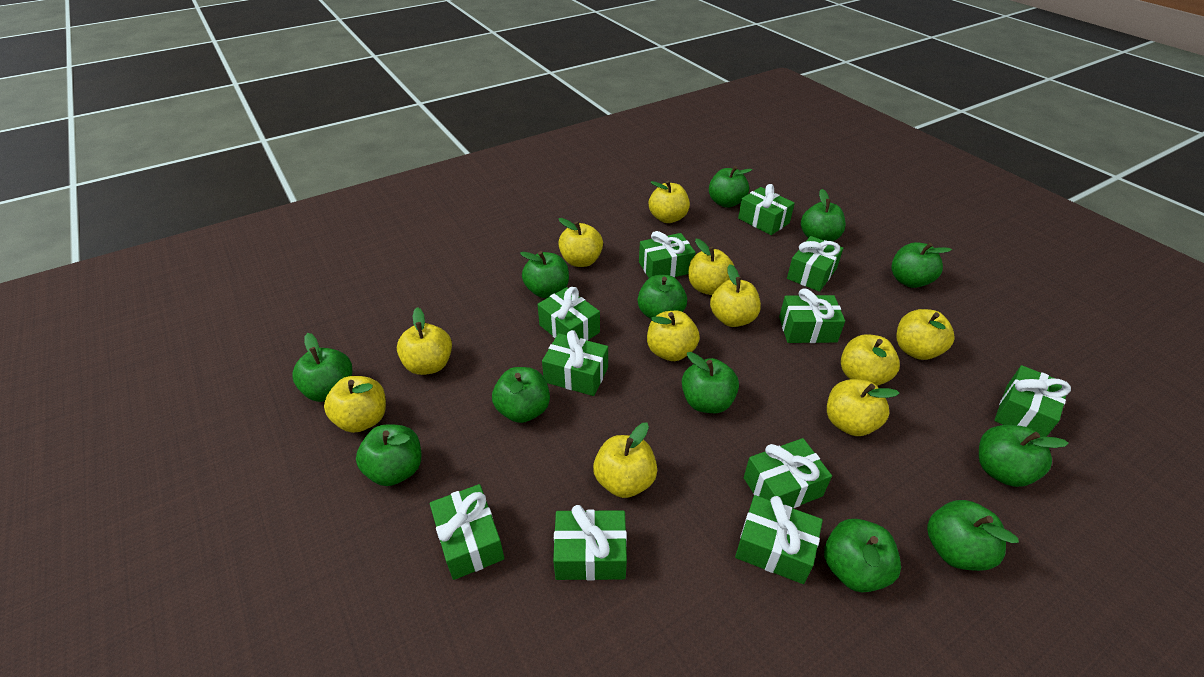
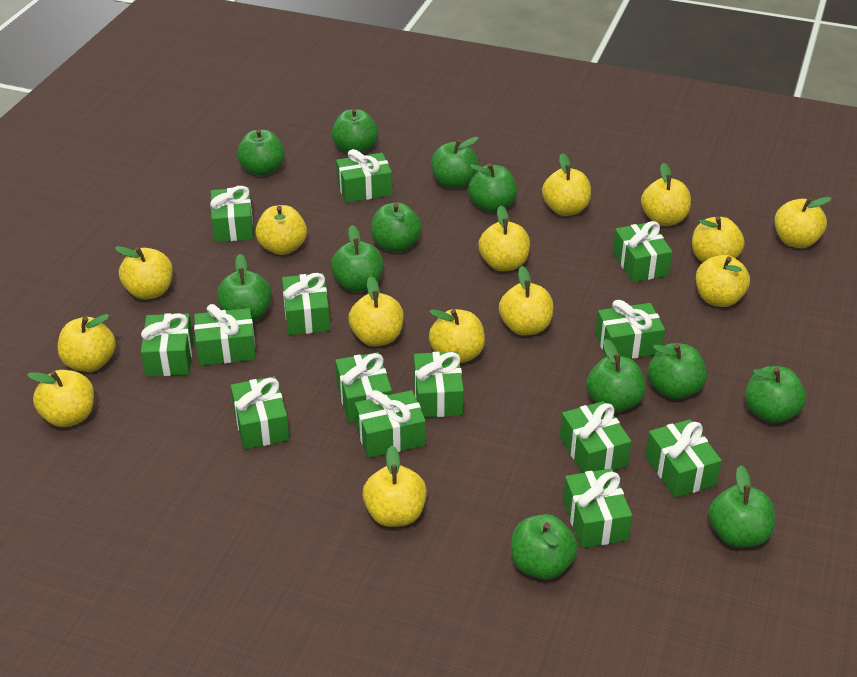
green gift: 11 -> 14
yellow apple: 11 -> 14

